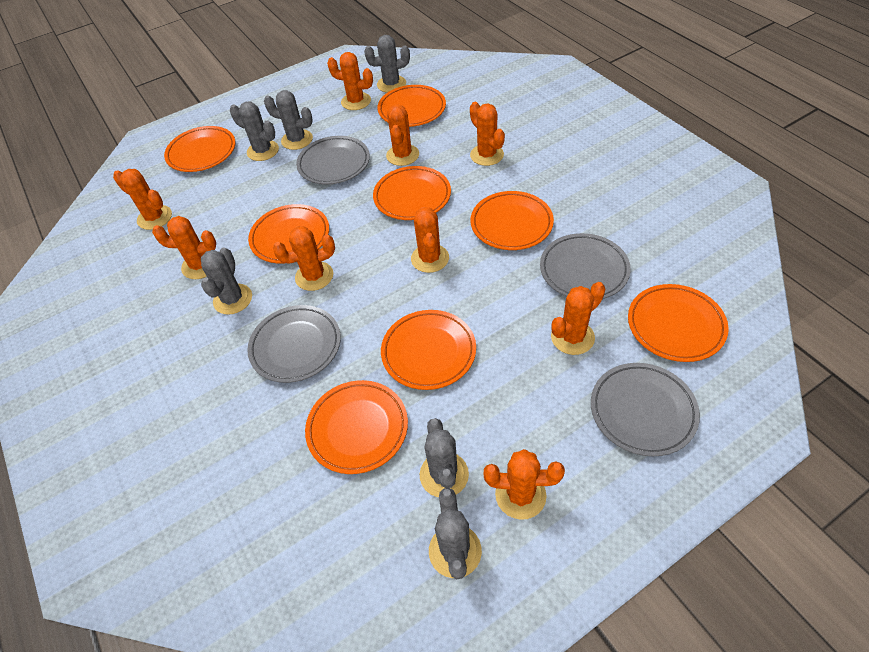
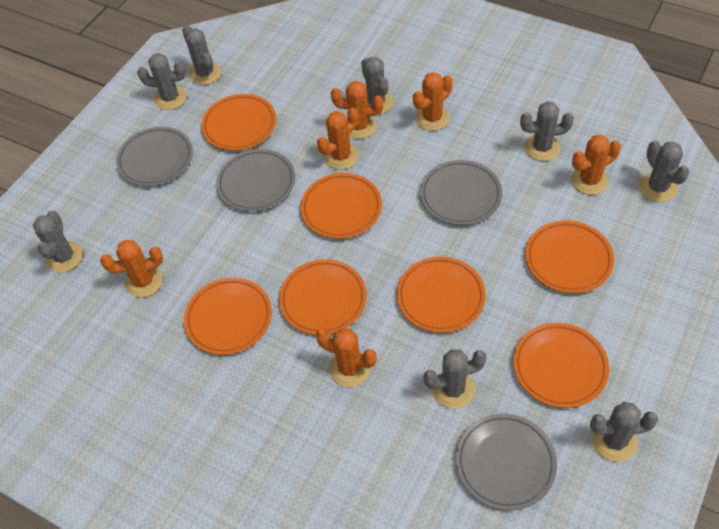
grey cactus: 6 -> 8
orange cactus: 9 -> 6
orange plate: 8 -> 7

